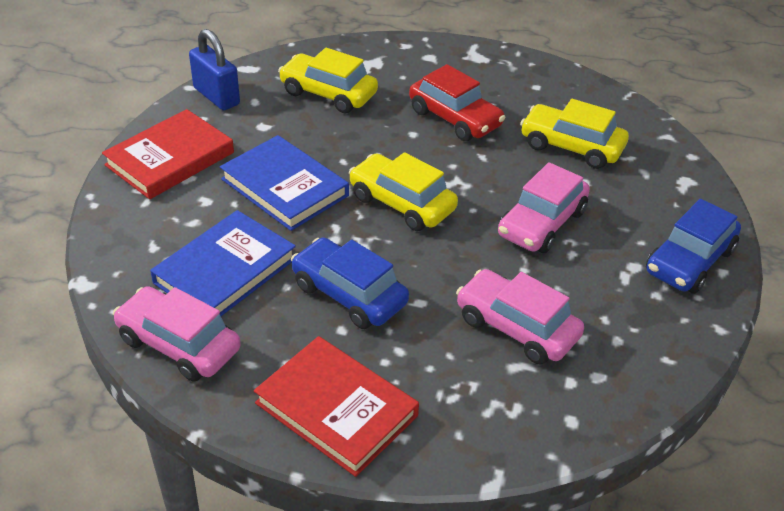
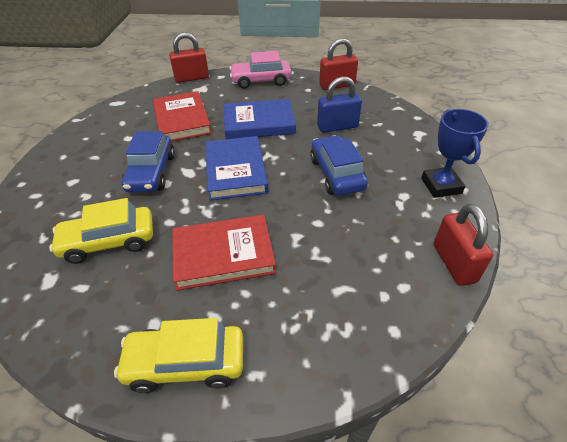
blue trophy: 0 -> 1
pink car: 3 -> 1
red car: 1 -> 0
red padlock: 0 -> 3
yellow car: 3 -> 2

